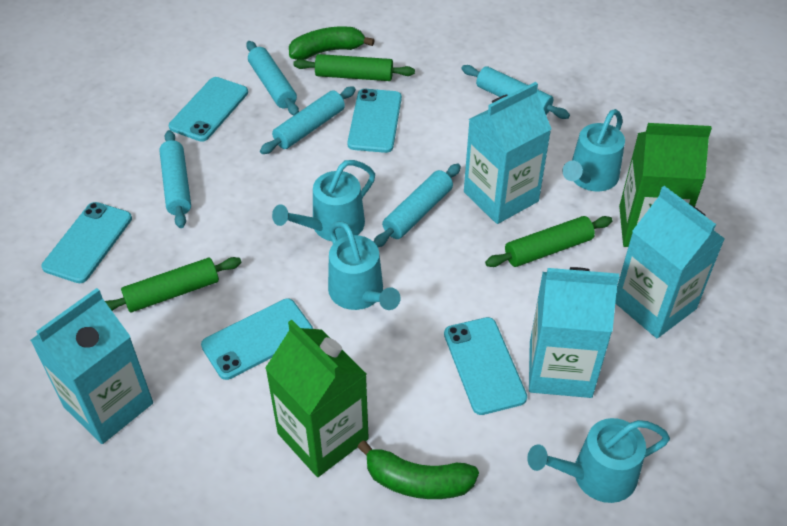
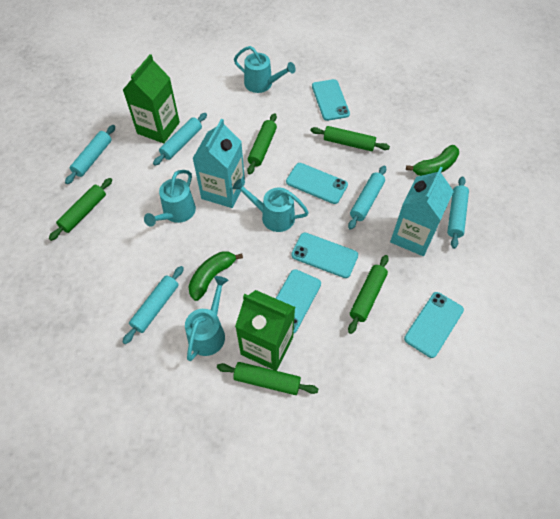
green rolling pin: 3 -> 5
turquoise carton: 4 -> 2

